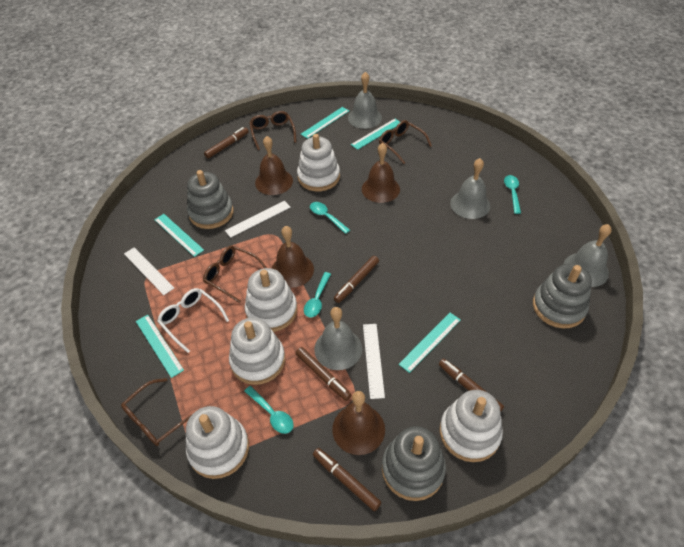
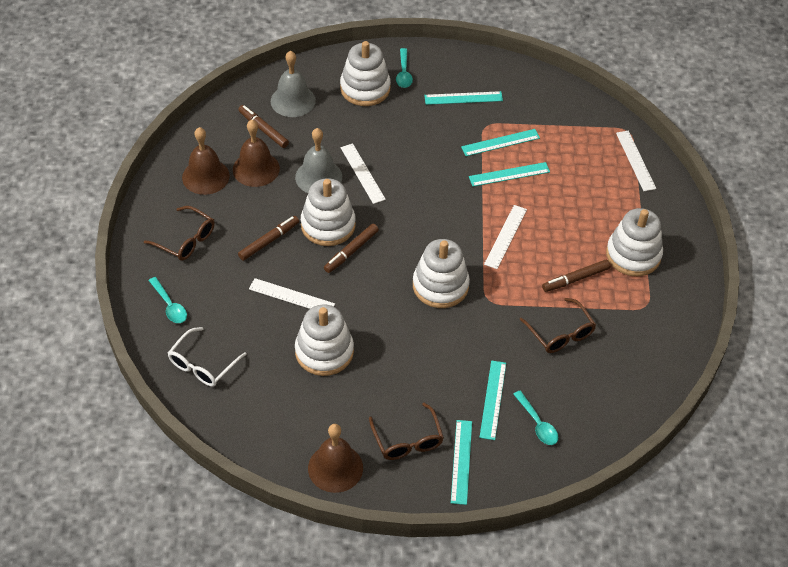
brown bell: 4 -> 3
brown glasses: 4 -> 3
brown marker: 5 -> 4
grey bell: 4 -> 2
grey stacking toy: 3 -> 0
turquoise spoon: 4 -> 3
white ruler: 3 -> 4

